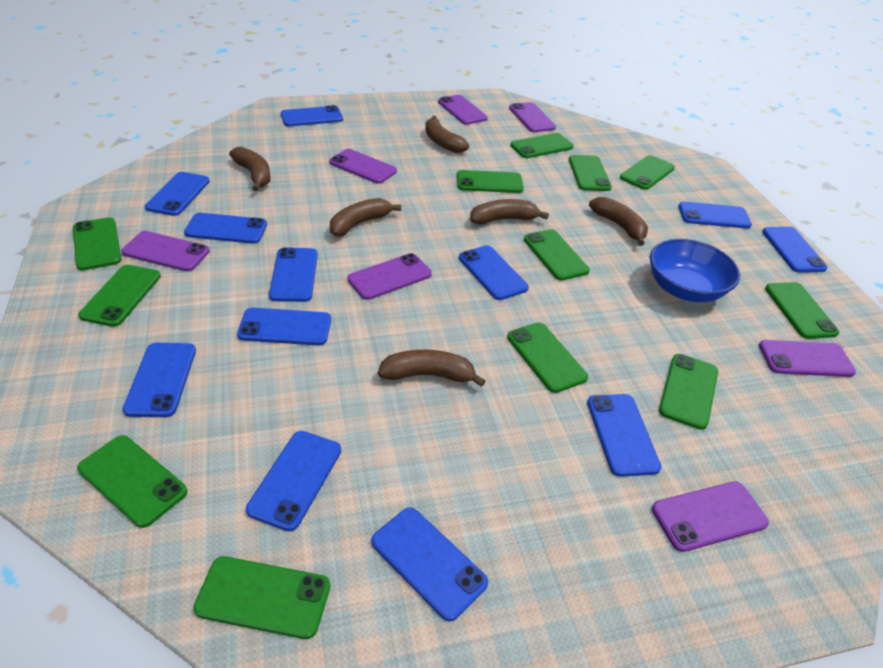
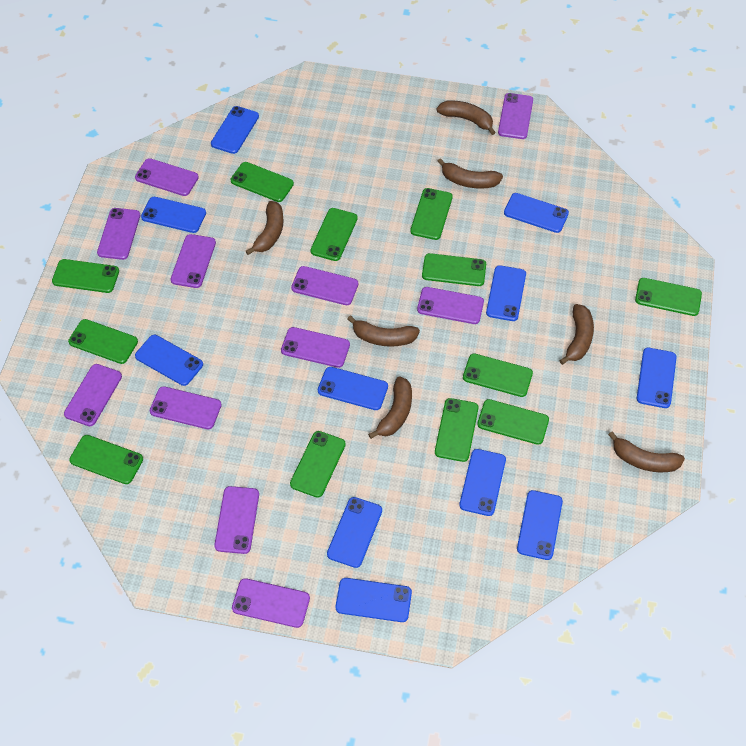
blue bowl: 1 -> 0
blue phone: 12 -> 11
brown banana: 6 -> 7
purple phone: 7 -> 11

